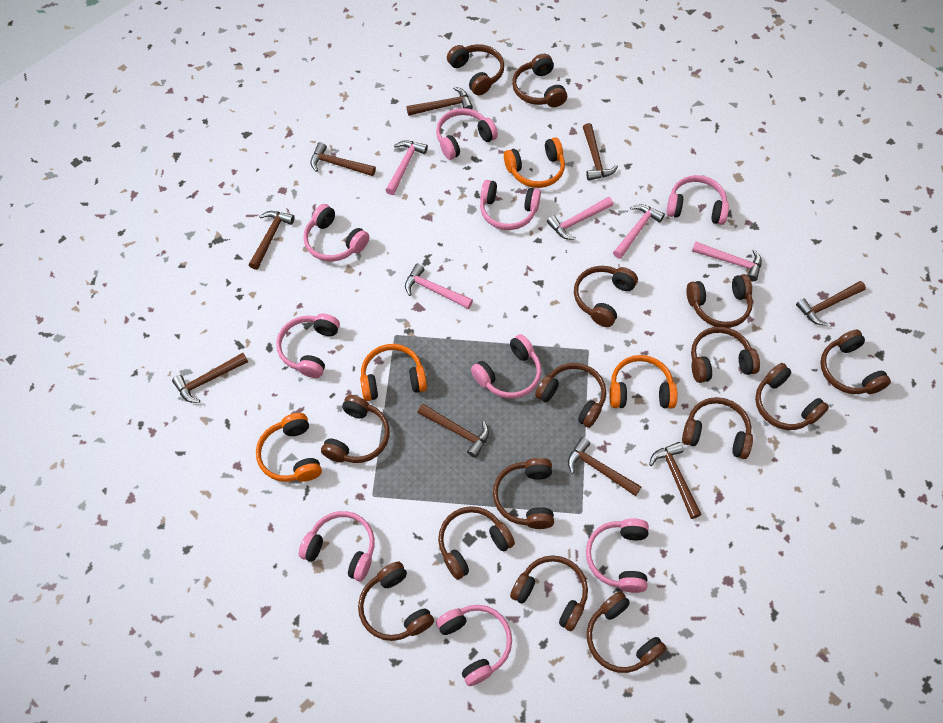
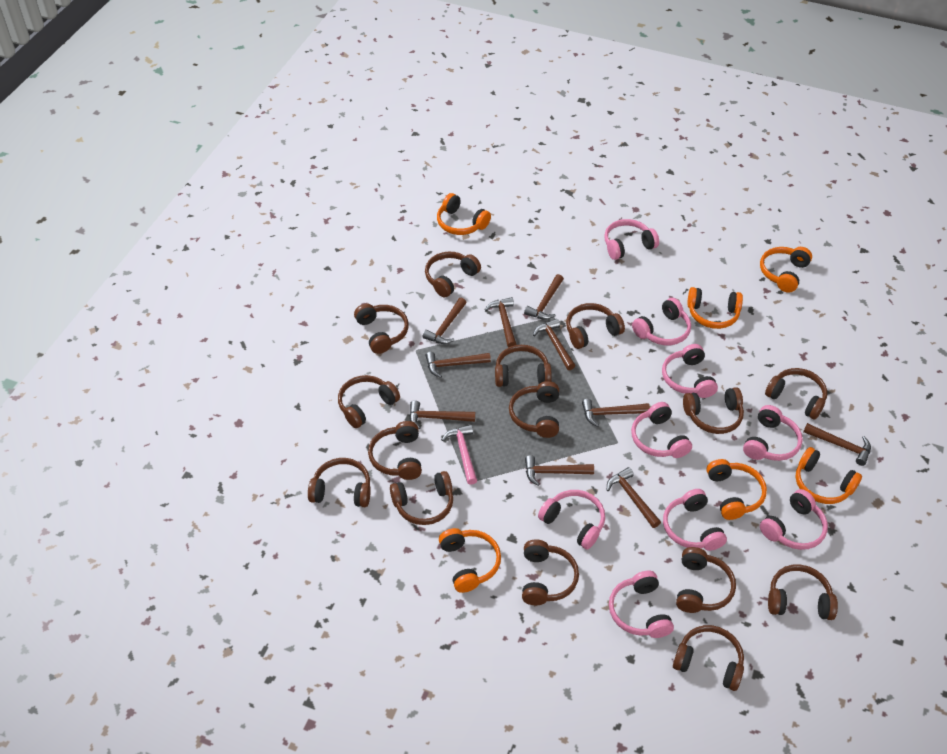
brown hammer: 9 -> 10
orange headphones: 4 -> 6
pink hammer: 5 -> 1

